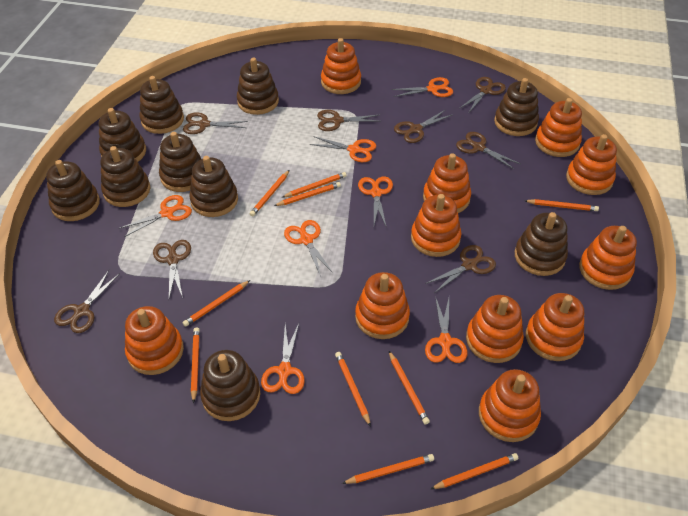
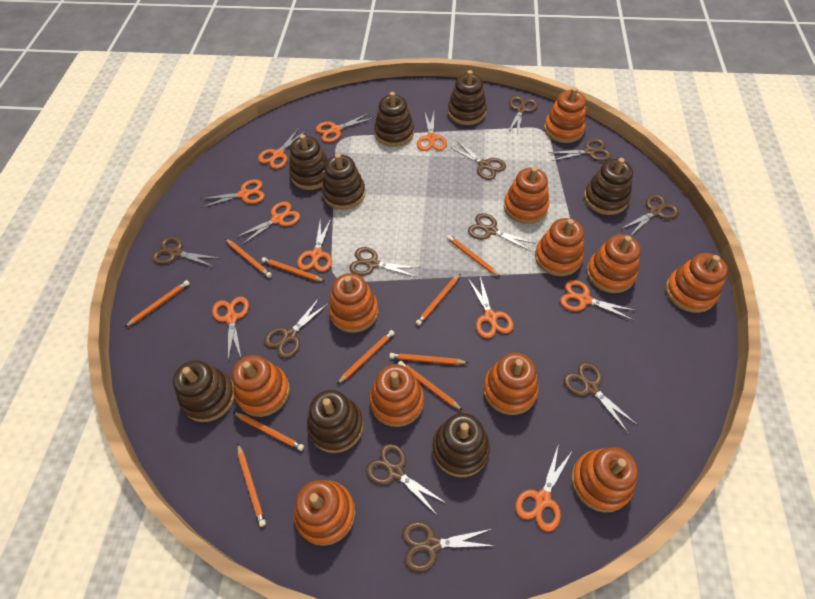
brown scissors: 8 -> 11
brown stacking toy: 10 -> 8
orange scissors: 7 -> 10

